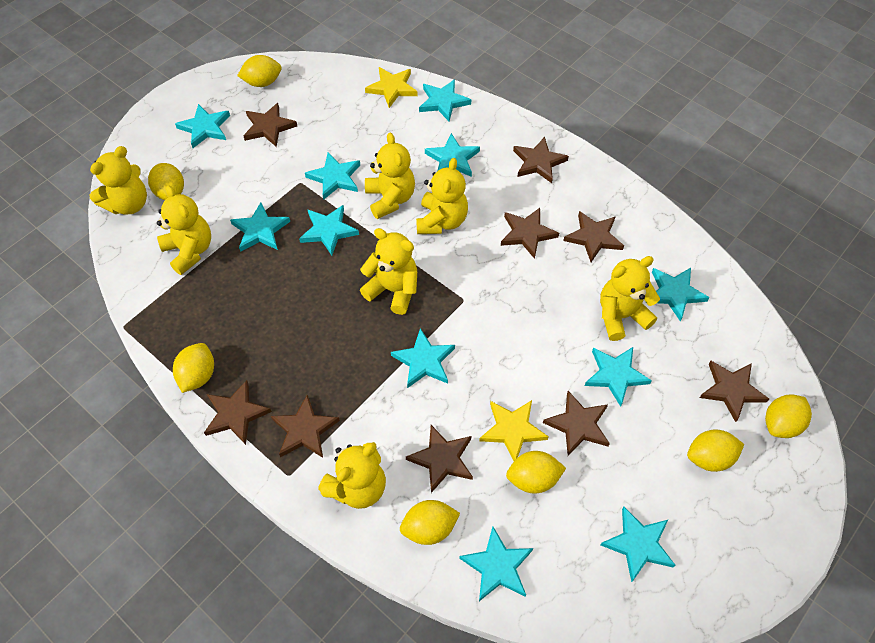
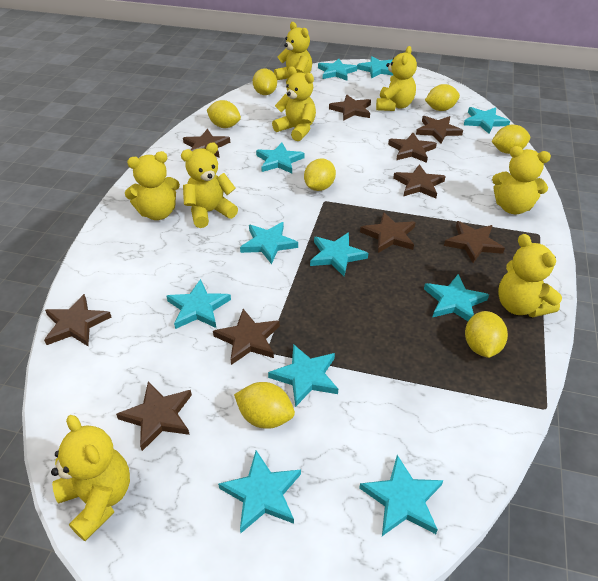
brown star: 9 -> 10
yellow star: 2 -> 0
yellow teddy bear: 7 -> 8

